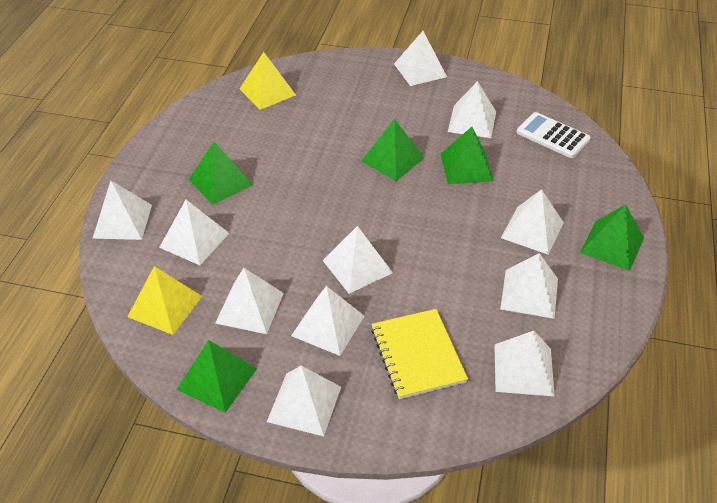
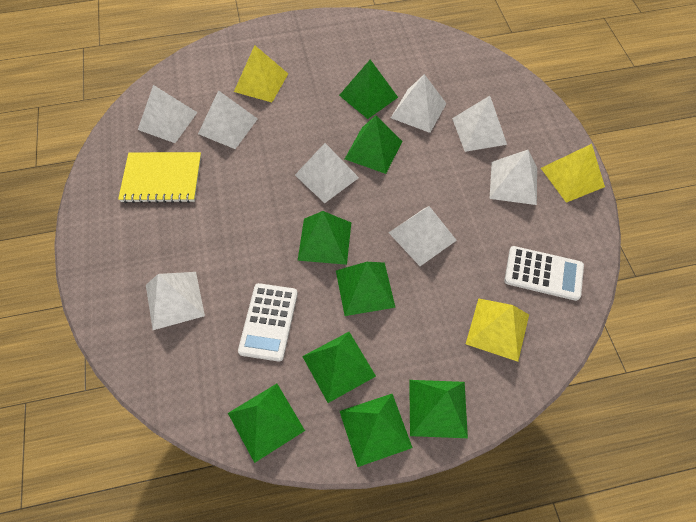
green pyramid: 5 -> 8
white calculator: 1 -> 2
white pyramid: 11 -> 8
yellow pyramid: 2 -> 3

